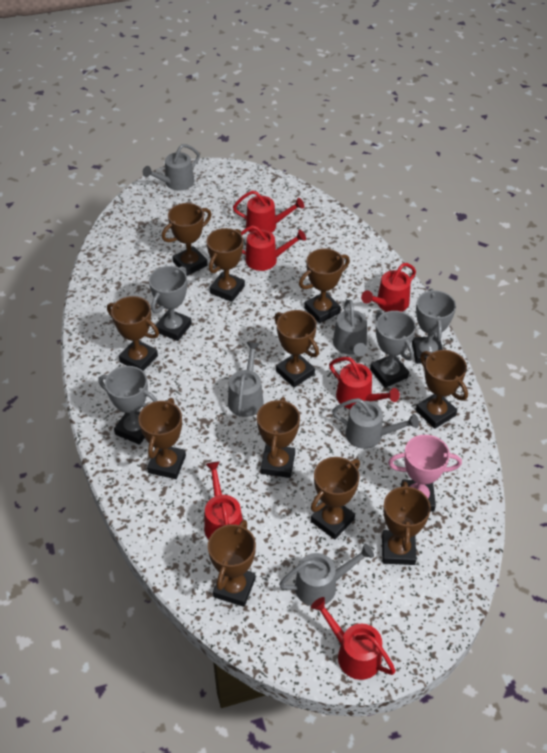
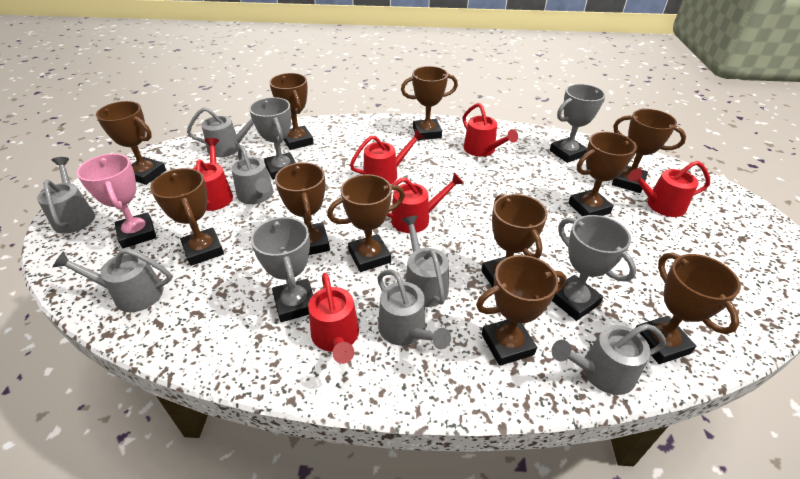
grey watering can: 5 -> 7

